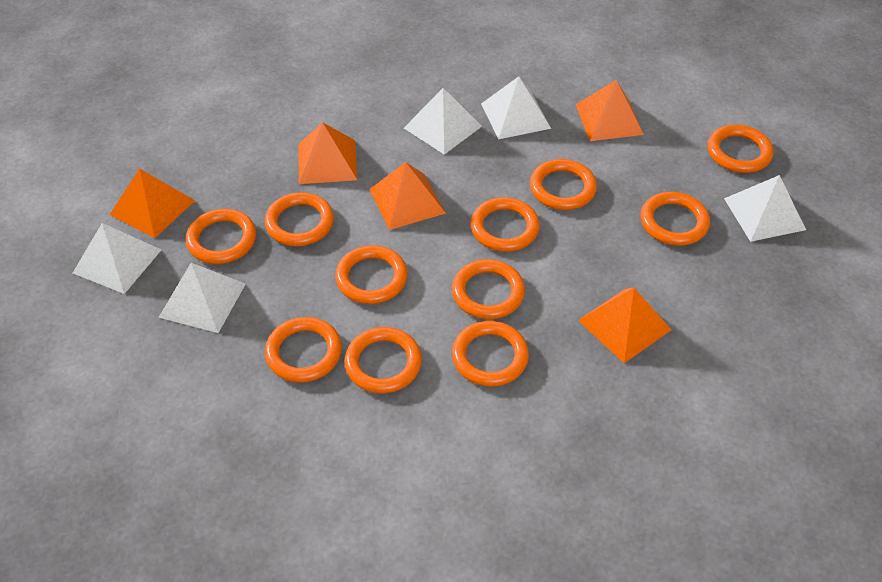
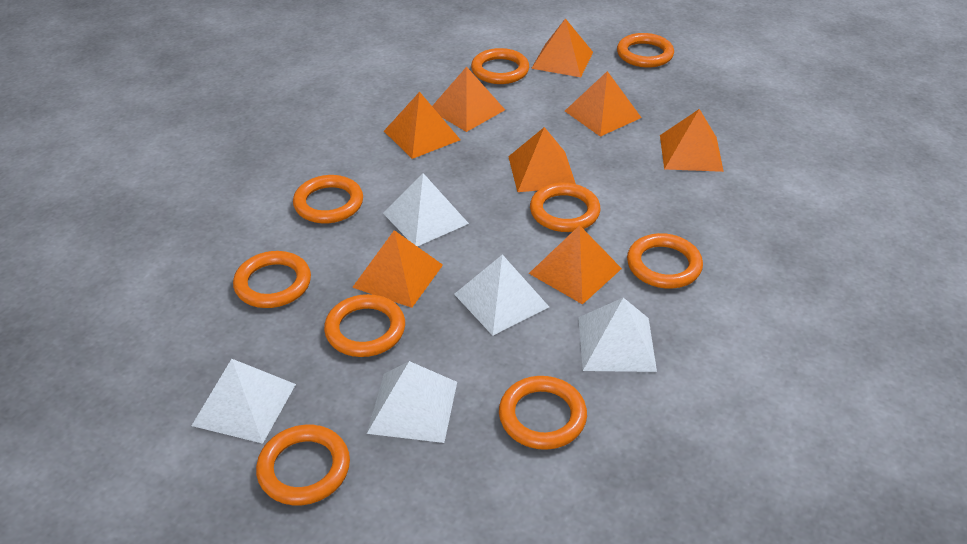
orange pyramid: 5 -> 8
orange ring: 11 -> 9

